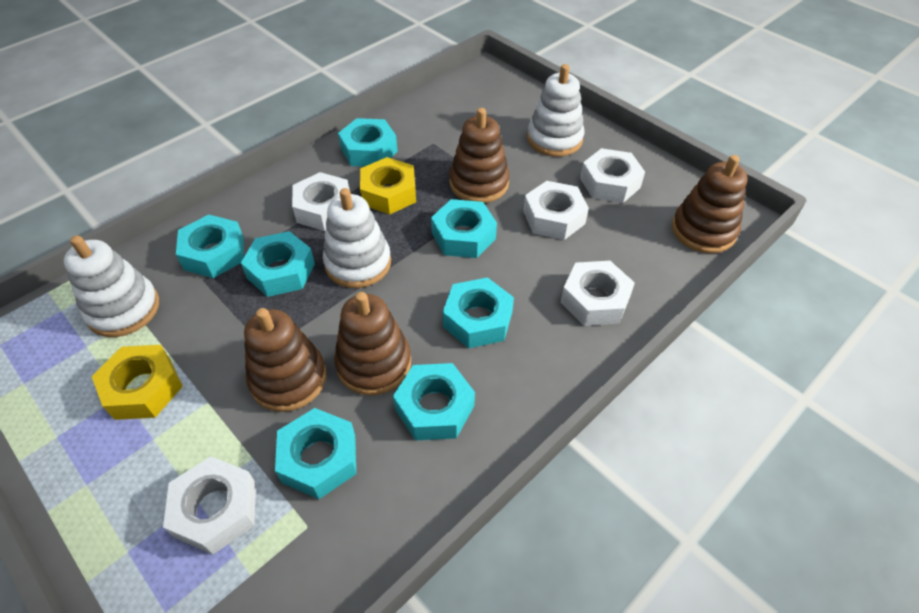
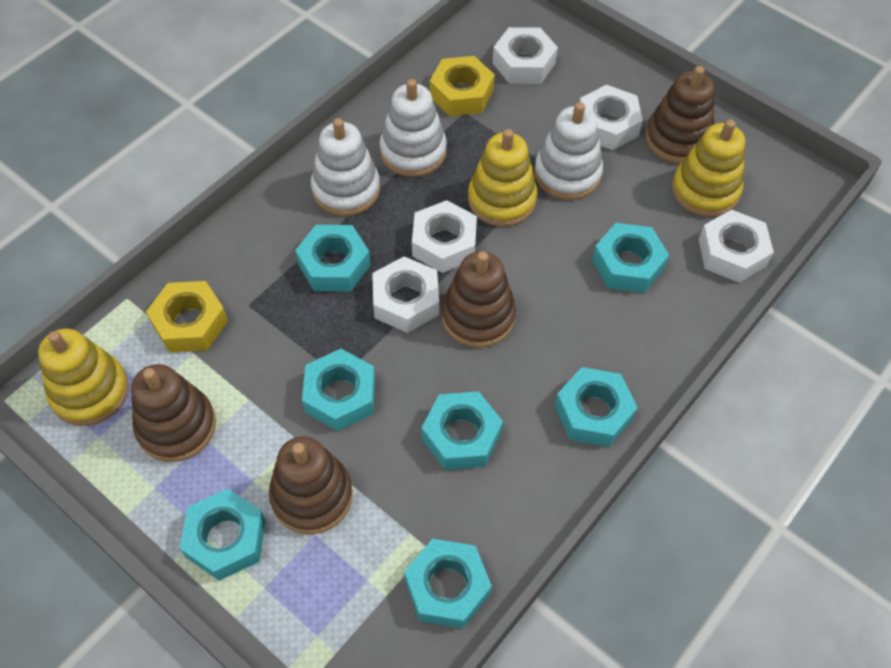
yellow stacking toy: 0 -> 3

